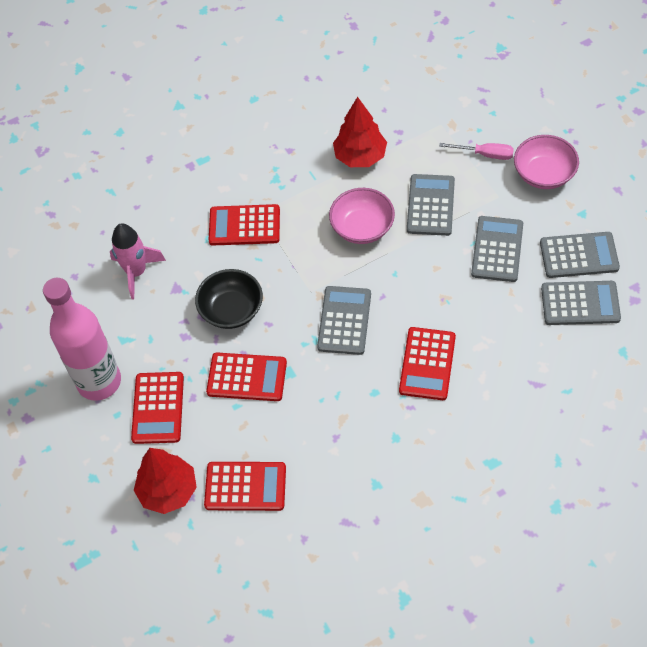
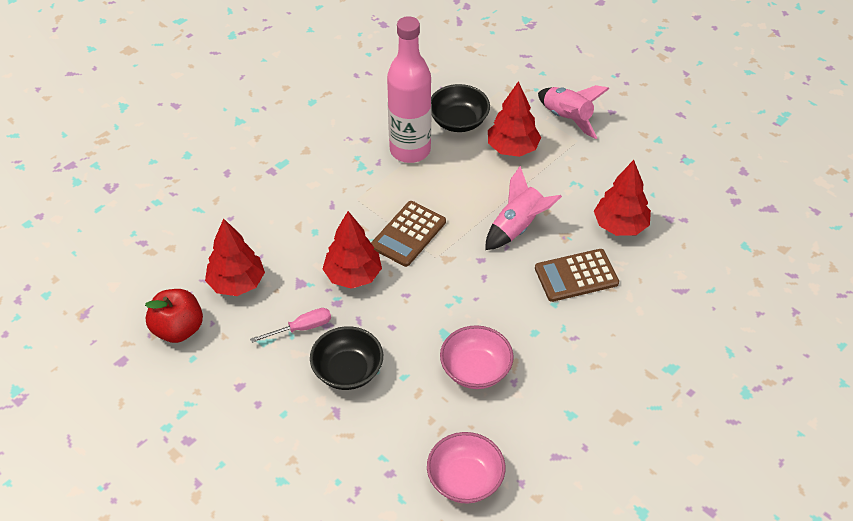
black bowl: 1 -> 2
brown calculator: 0 -> 2
grey calculator: 5 -> 0
pink rocket: 1 -> 2
red apple: 0 -> 1
red calculator: 5 -> 0
red tree: 2 -> 4

